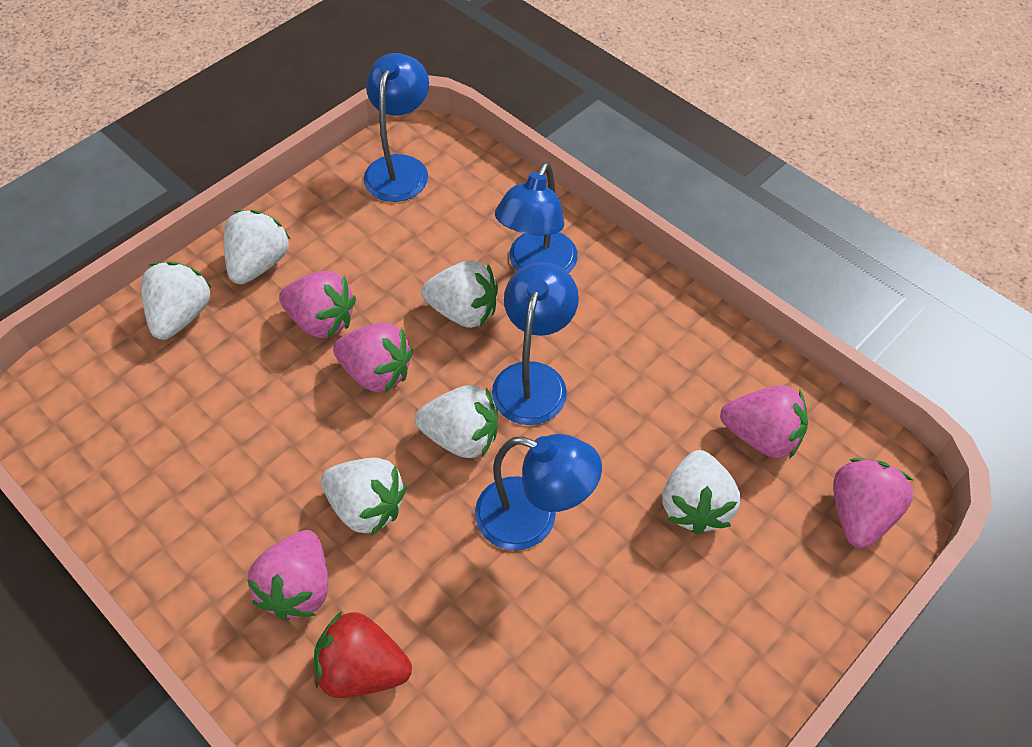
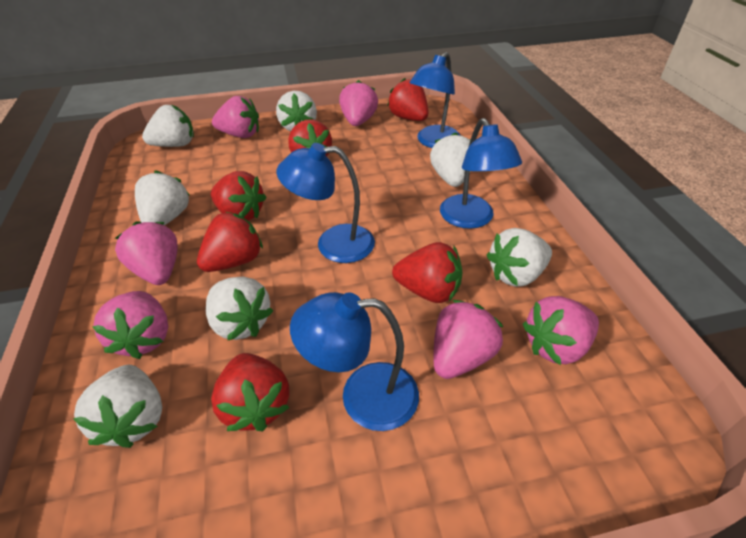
pink strawberry: 5 -> 6
red strawberry: 1 -> 6
white strawberry: 6 -> 7

